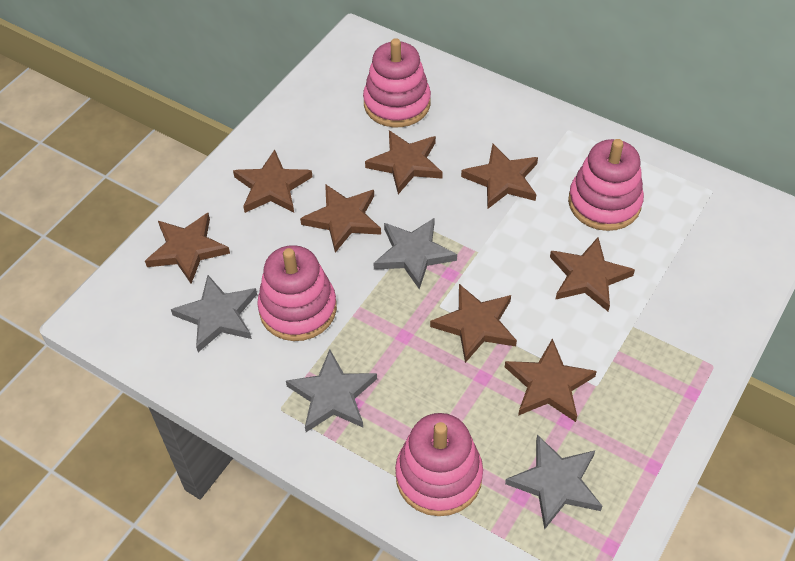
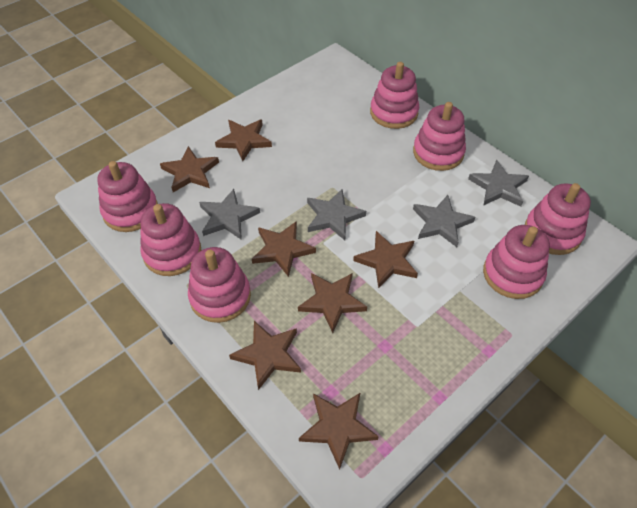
brown star: 8 -> 7
pink stacking toy: 4 -> 7

